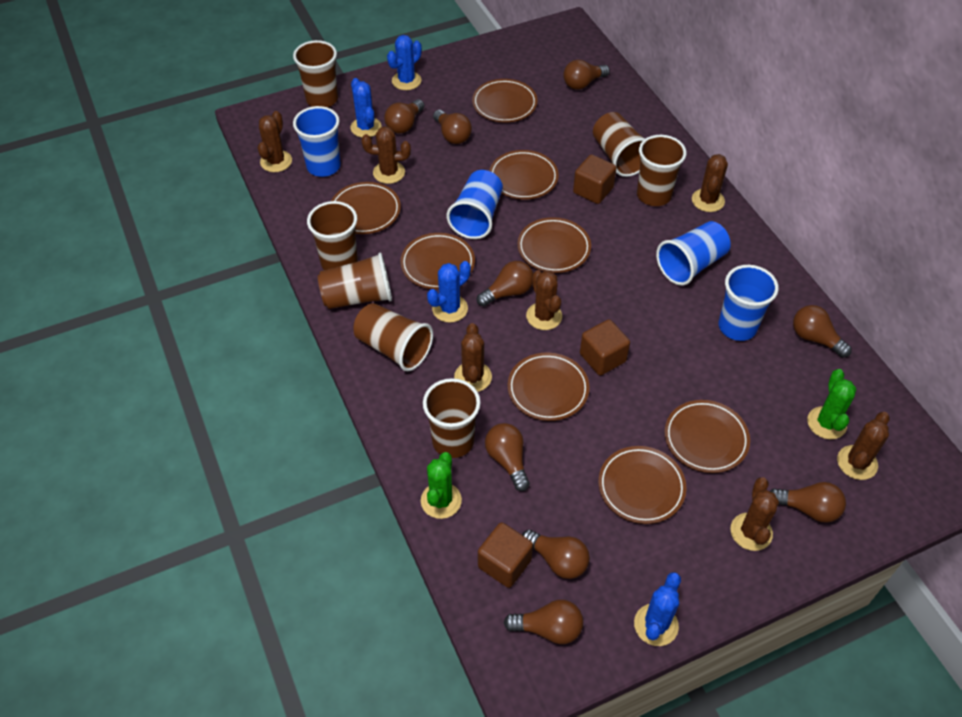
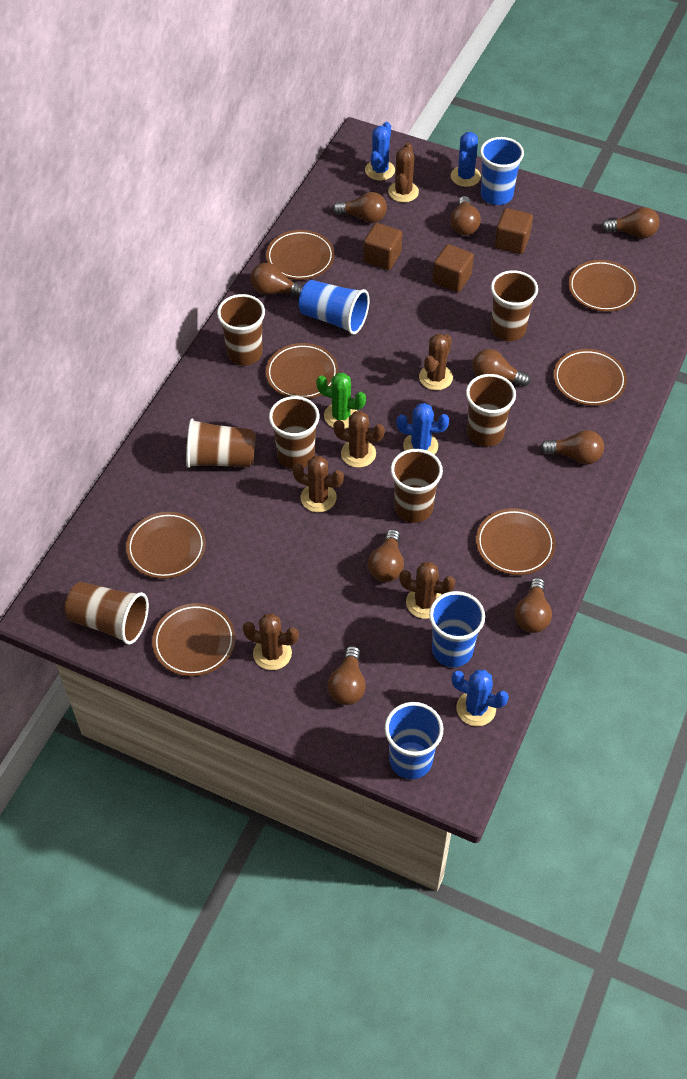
brown cactus: 7 -> 6
brown plate: 8 -> 7
green cactus: 2 -> 1

